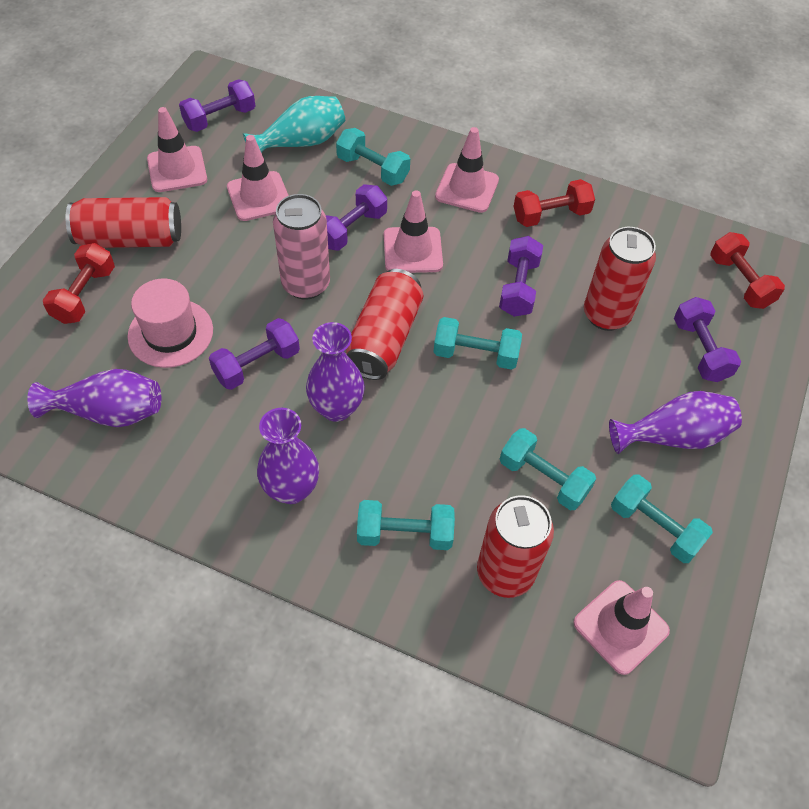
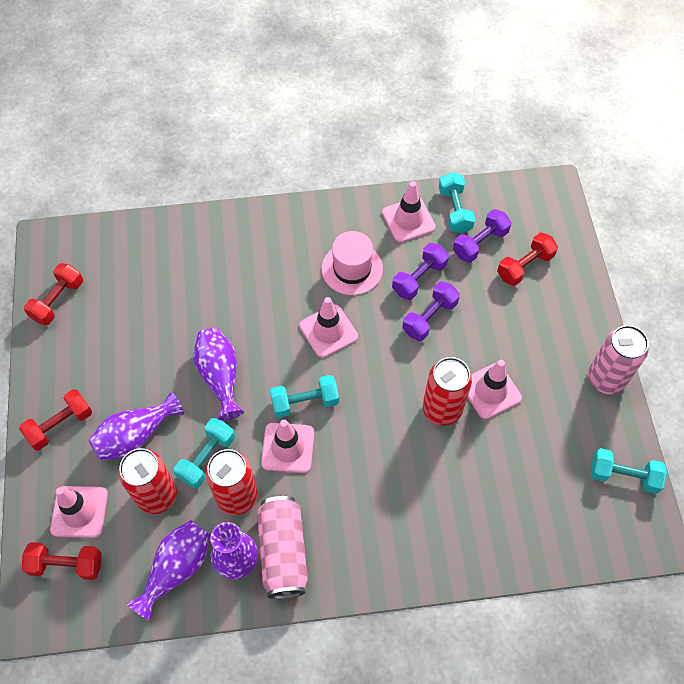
pink can: 1 -> 2
purple dumbbell: 5 -> 3
red can: 4 -> 3
red dumbbell: 3 -> 4
turquoise dumbbell: 5 -> 4
turquoise vase: 1 -> 0

